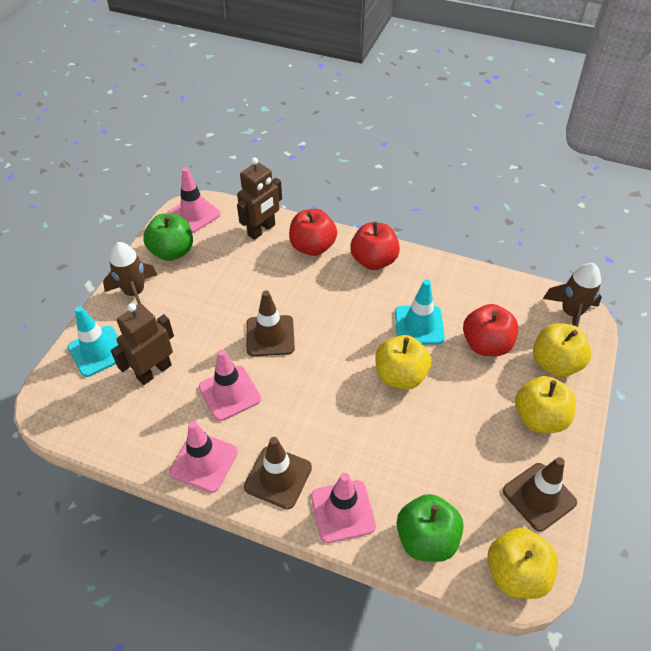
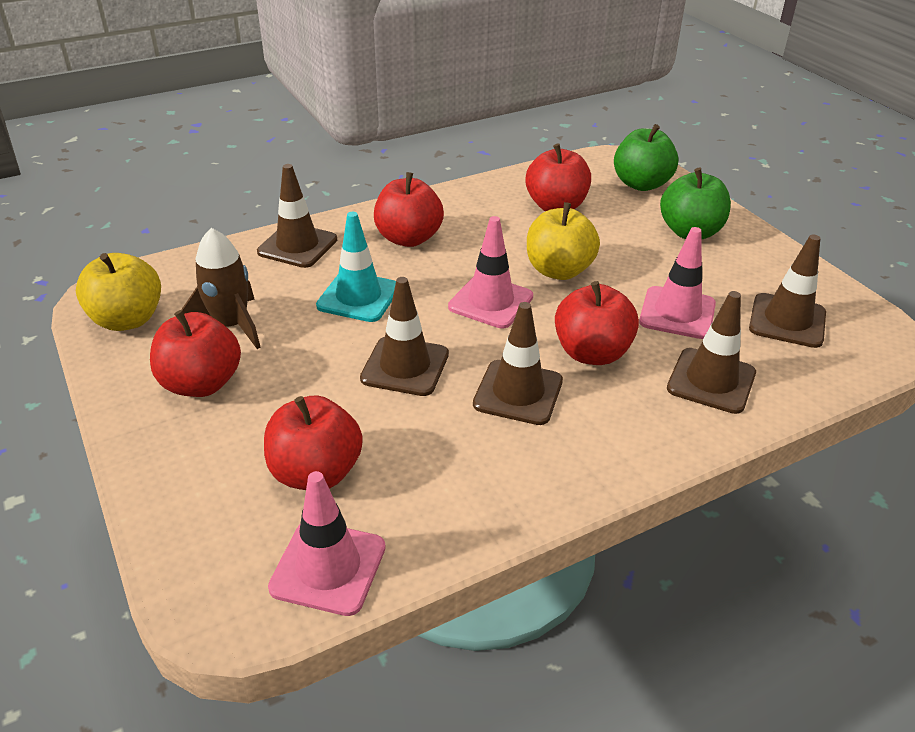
brown robot: 2 -> 0
brown rocket: 2 -> 1
brown traffic cone: 3 -> 5
pink traffic cone: 4 -> 3
red apple: 3 -> 5
turquoise traffic cone: 2 -> 1
yellow apple: 4 -> 2

